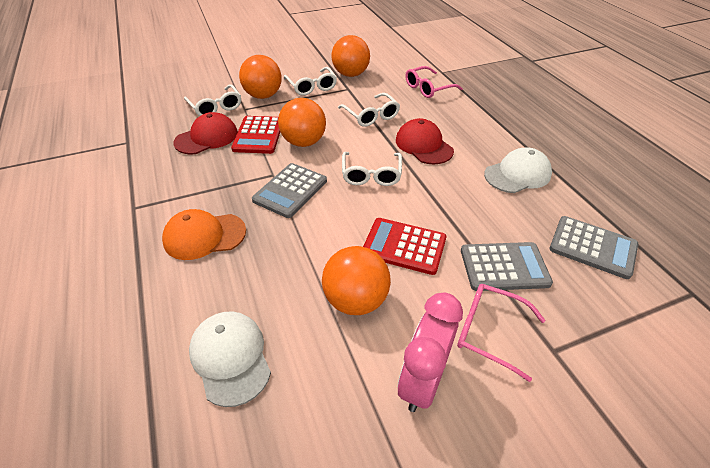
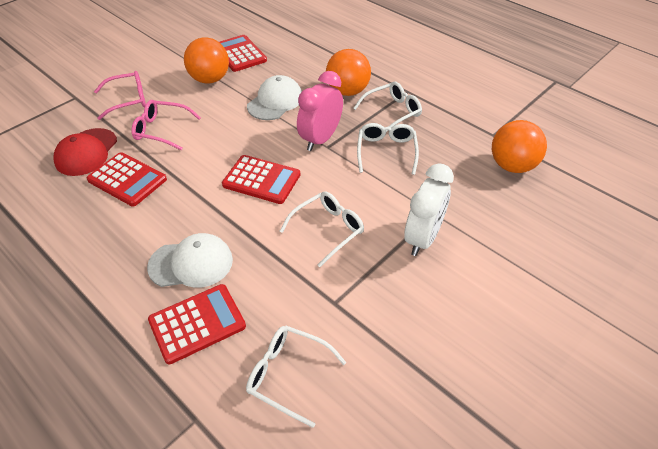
grey calculator: 3 -> 0
orange ball: 4 -> 3
orange cap: 1 -> 0
red calculator: 2 -> 4
red cap: 2 -> 1
white clock: 0 -> 1

